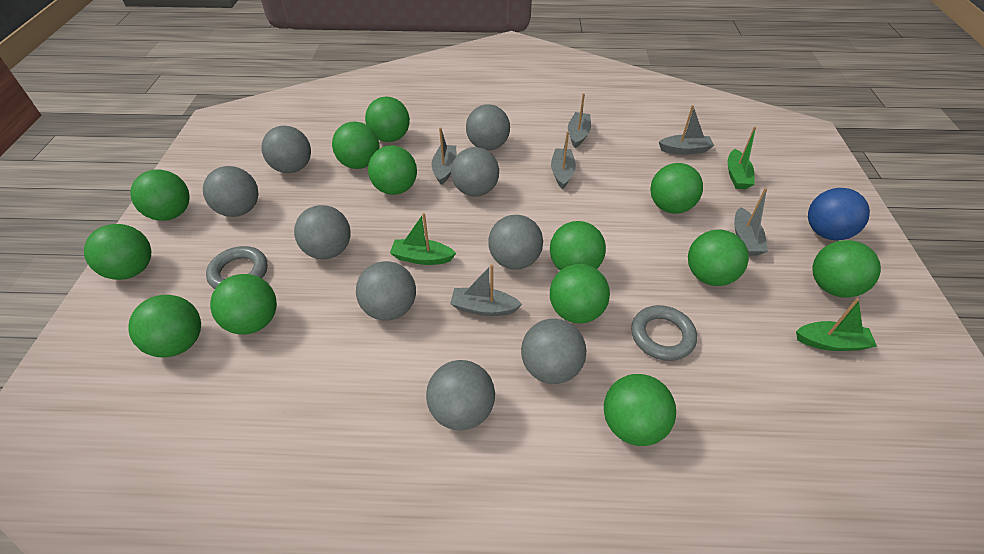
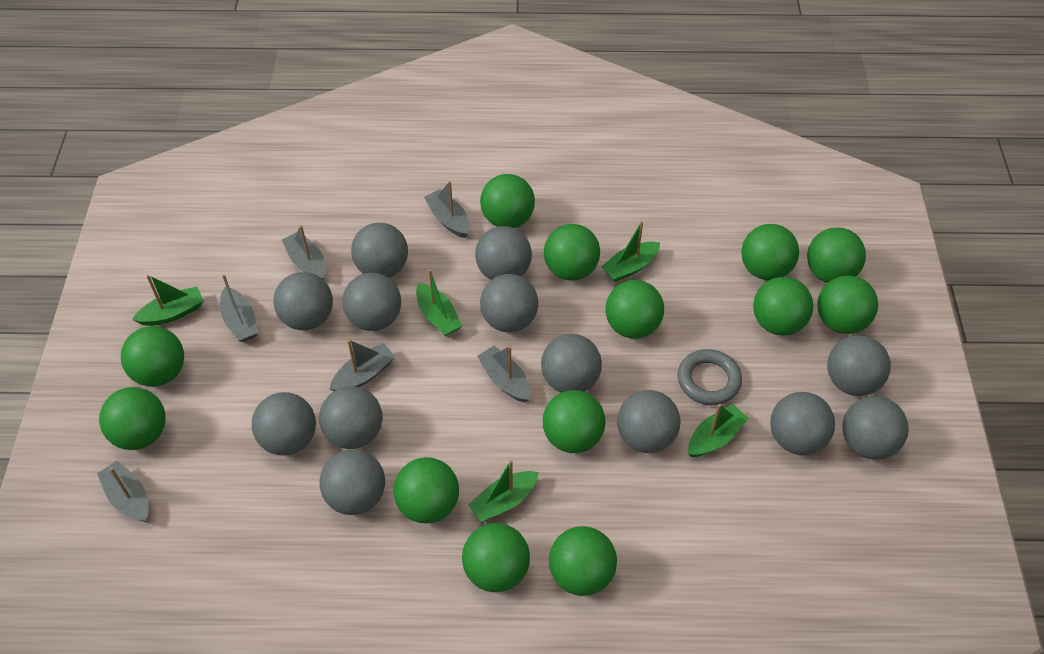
blue ball: 1 -> 0
green boat: 3 -> 5
grey ball: 9 -> 13
grey ring: 2 -> 1

